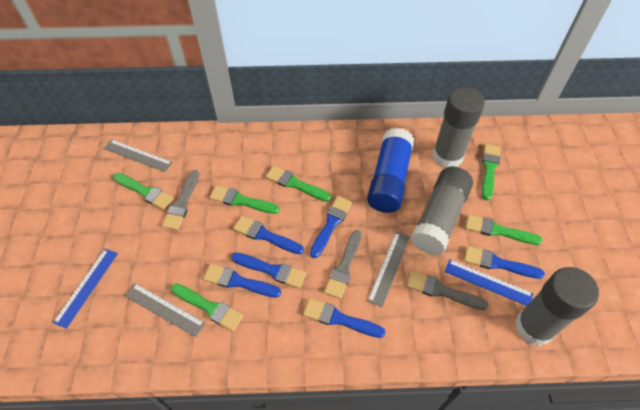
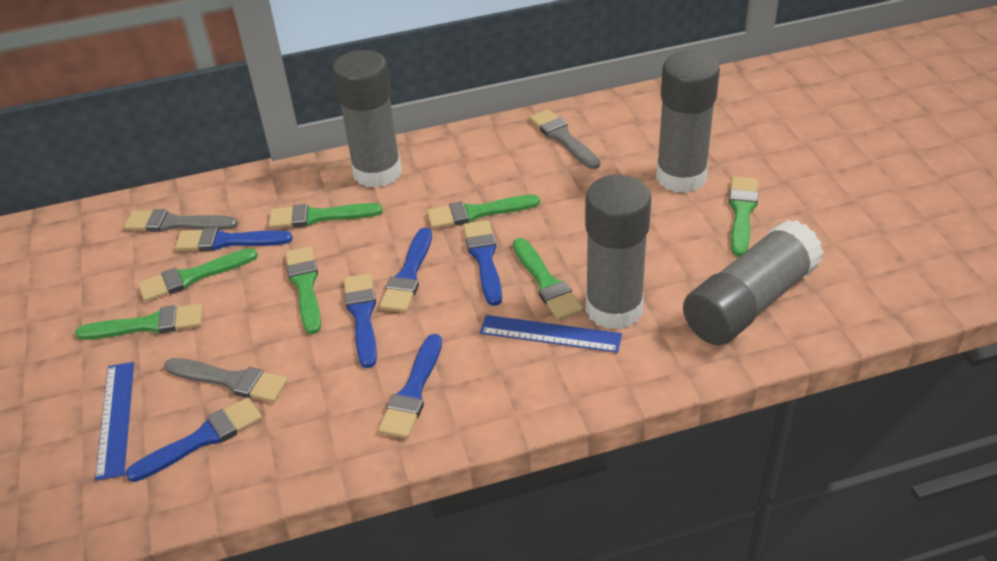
blue glue stick: 1 -> 0
green brush: 6 -> 7
grey glue stick: 3 -> 4
grey ruler: 3 -> 0

